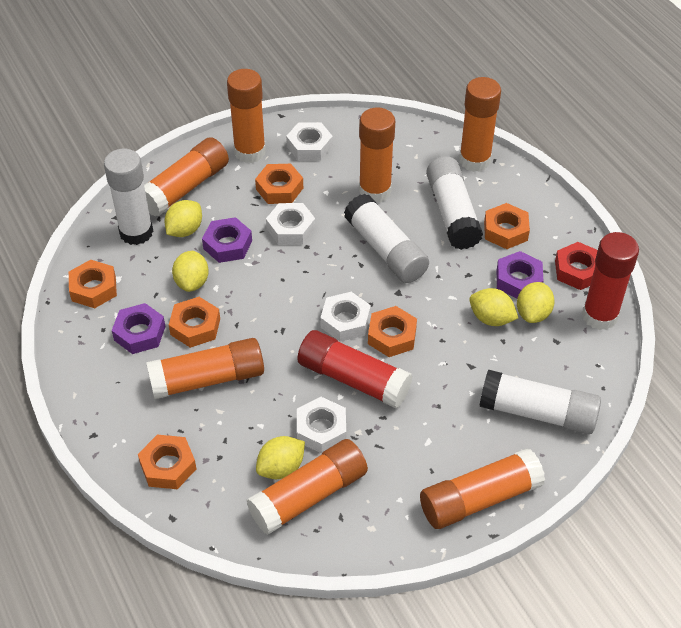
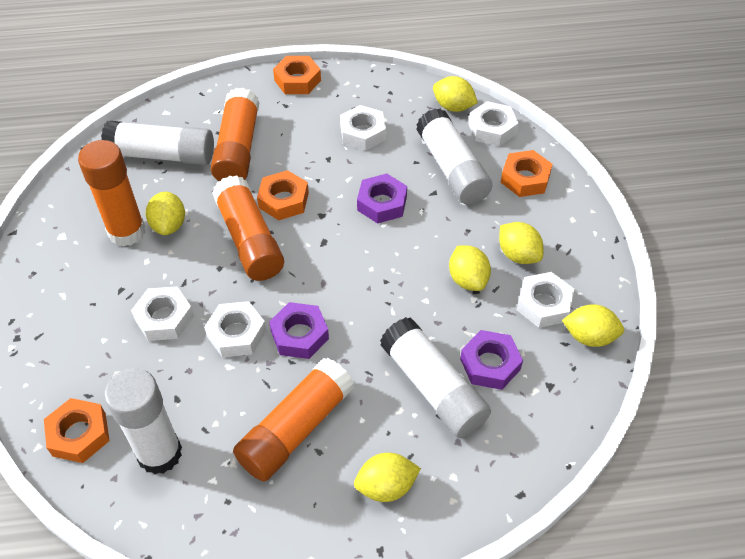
orange glue stick: 7 -> 4
orange nut: 6 -> 4
red glue stick: 2 -> 0
red nut: 1 -> 0
white nut: 4 -> 5
yellow lemon: 5 -> 6

